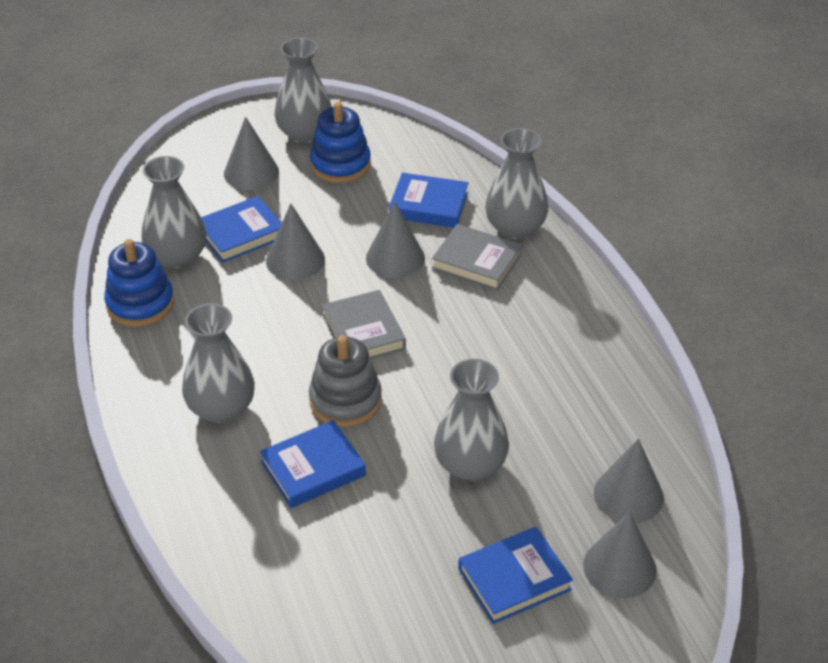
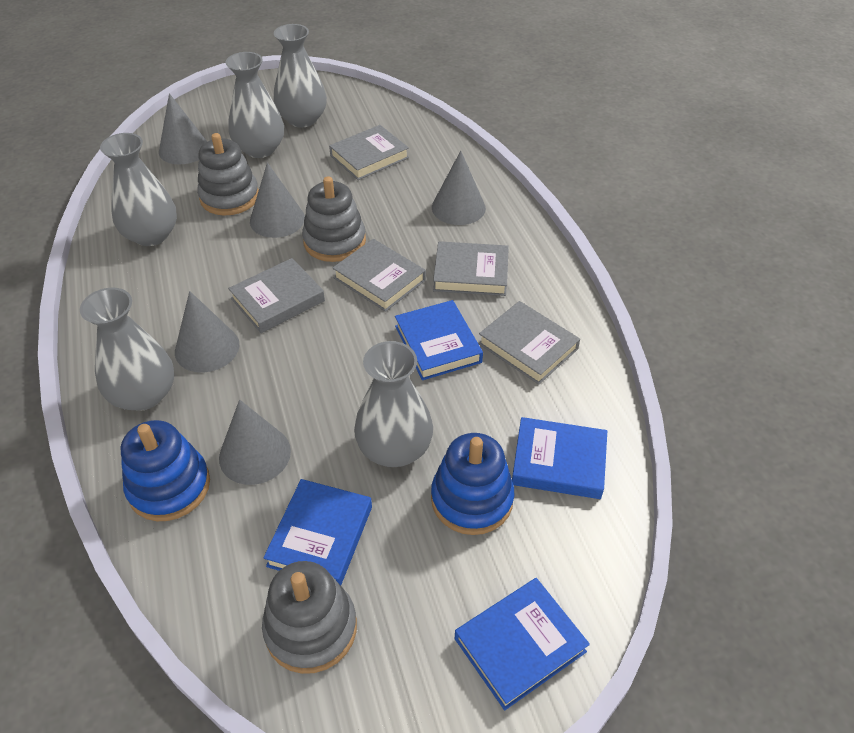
grey book: 2 -> 5
grey stacking toy: 1 -> 3

